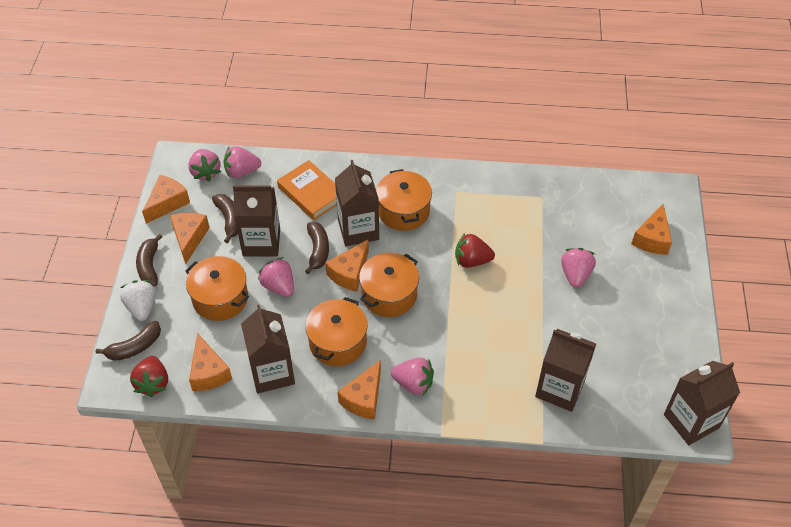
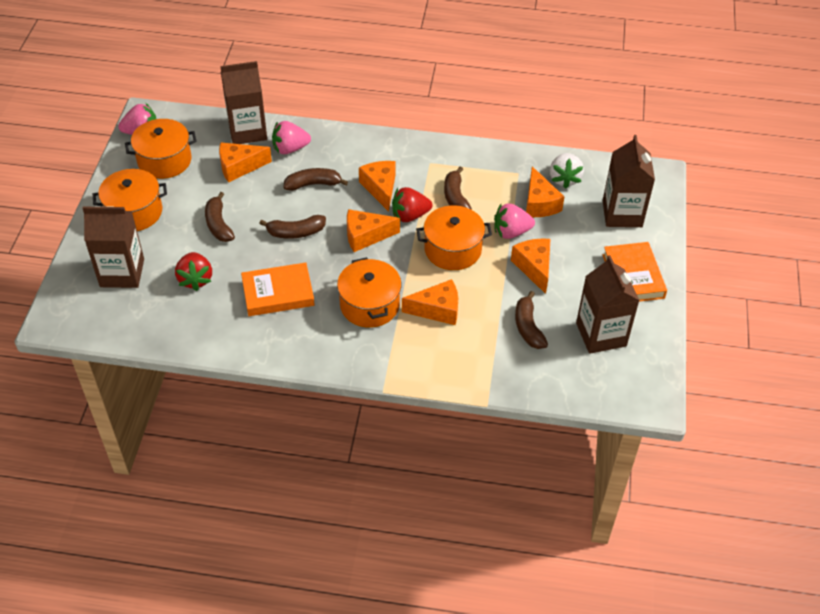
brown banana: 4 -> 5
brown carton: 5 -> 4
orange book: 1 -> 2
pink strawberry: 5 -> 3

